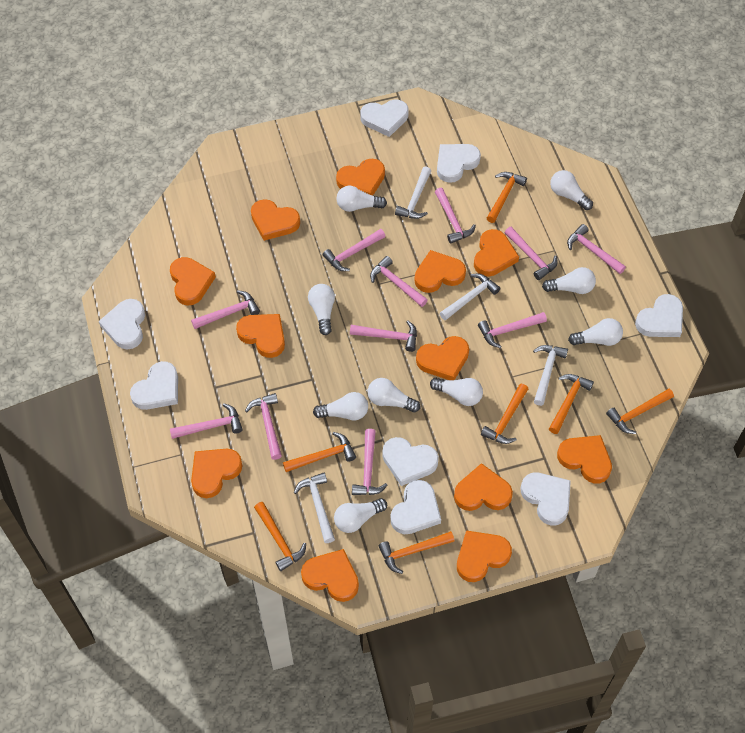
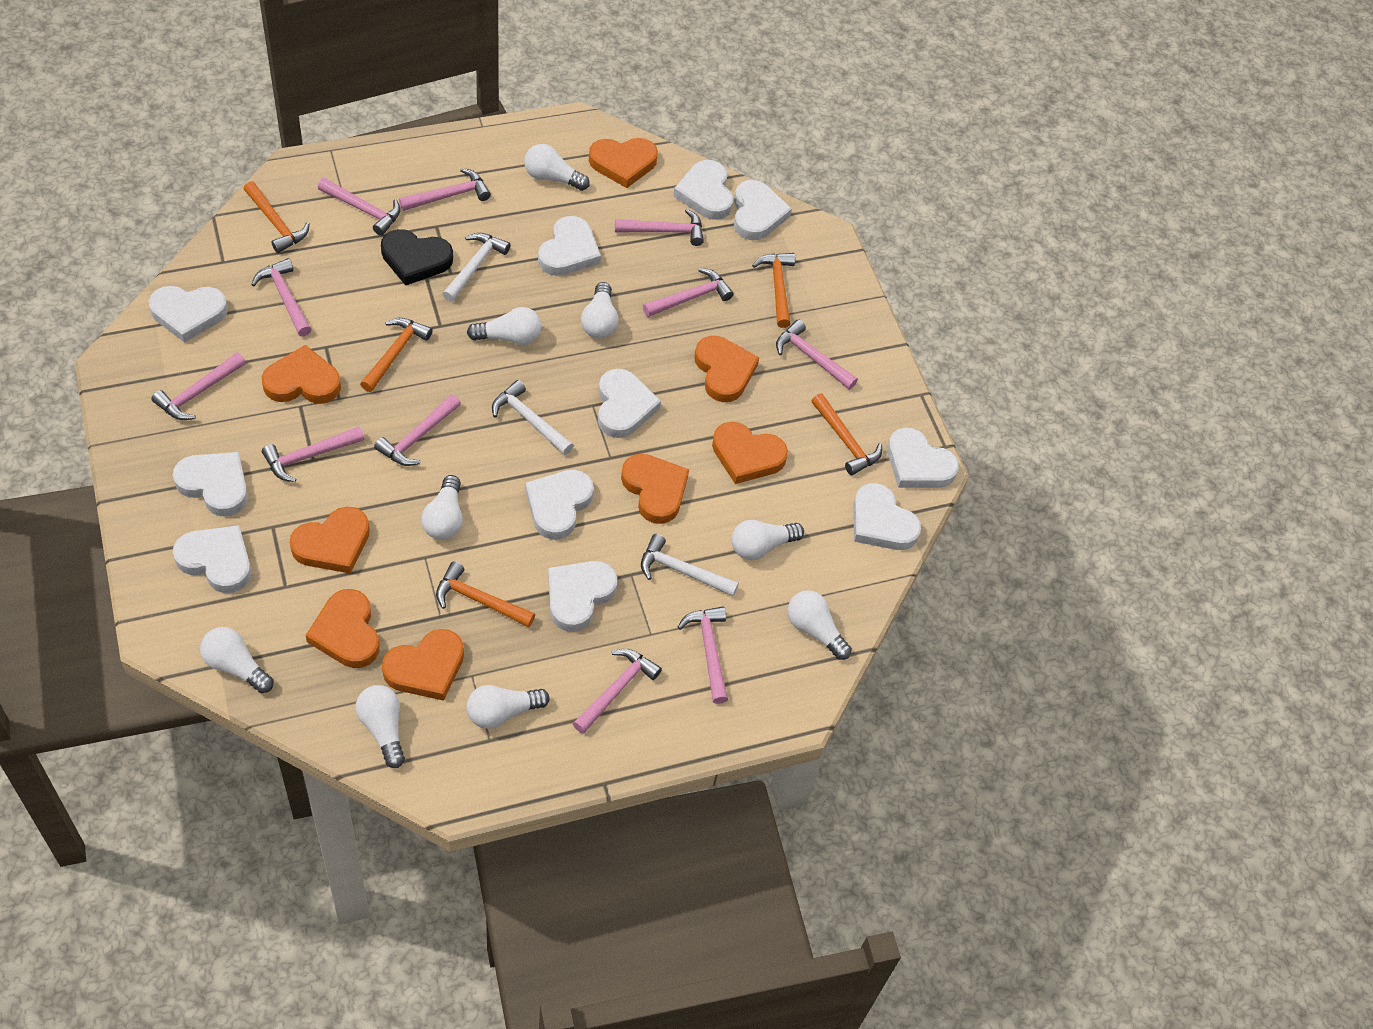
black heart: 0 -> 1
orange hammer: 7 -> 5
orange heart: 12 -> 8
white hammer: 4 -> 3
white heart: 8 -> 11

